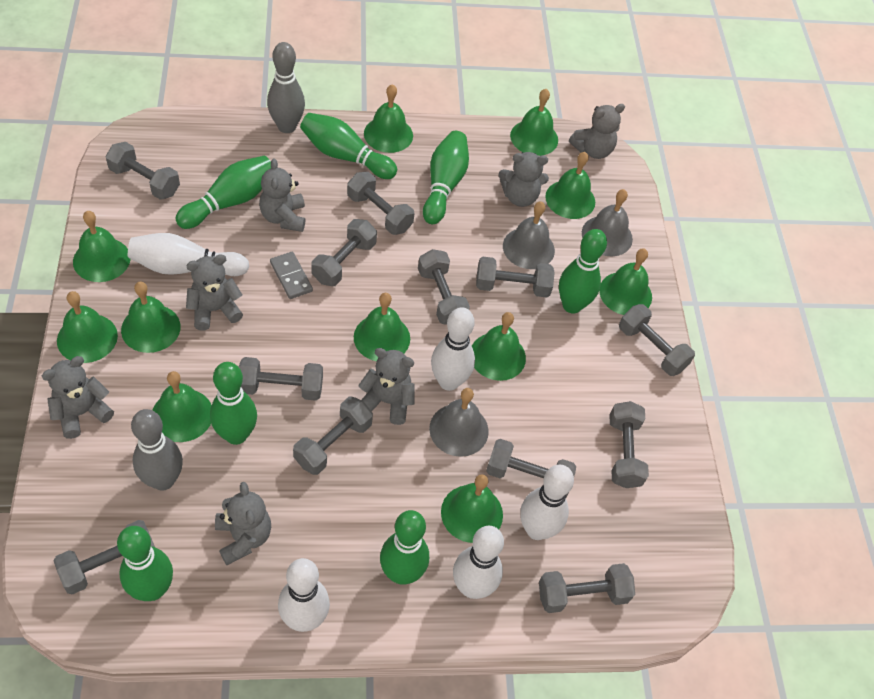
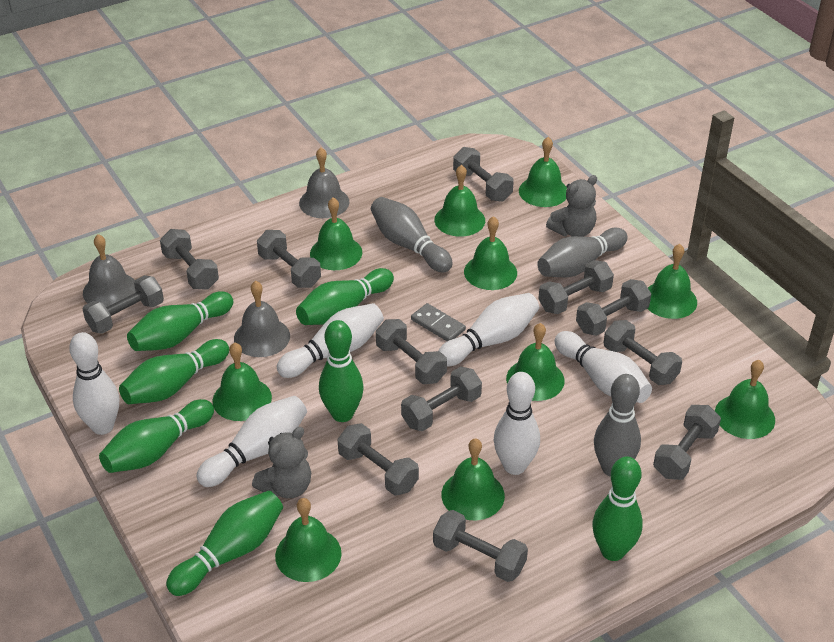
green bell: 11 -> 10
grey bowling pin: 2 -> 3
grey teddy bear: 7 -> 2
white bowling pin: 5 -> 6

